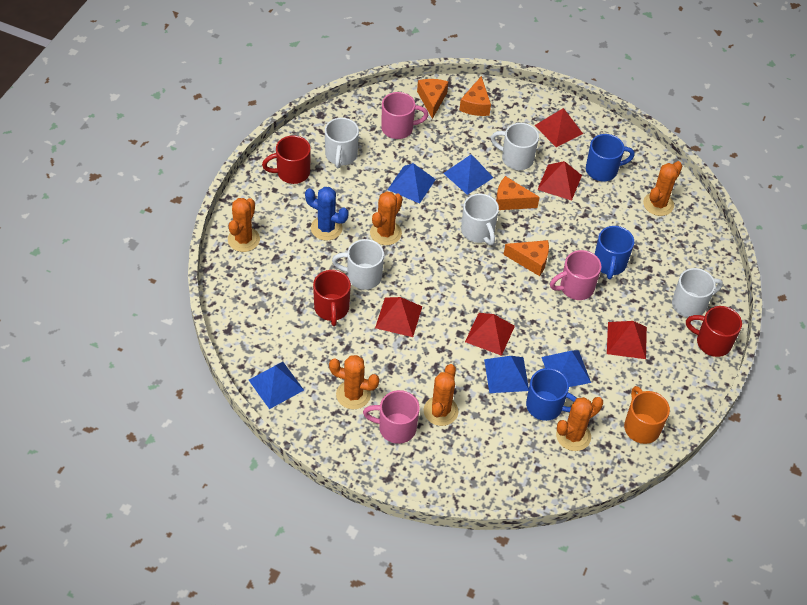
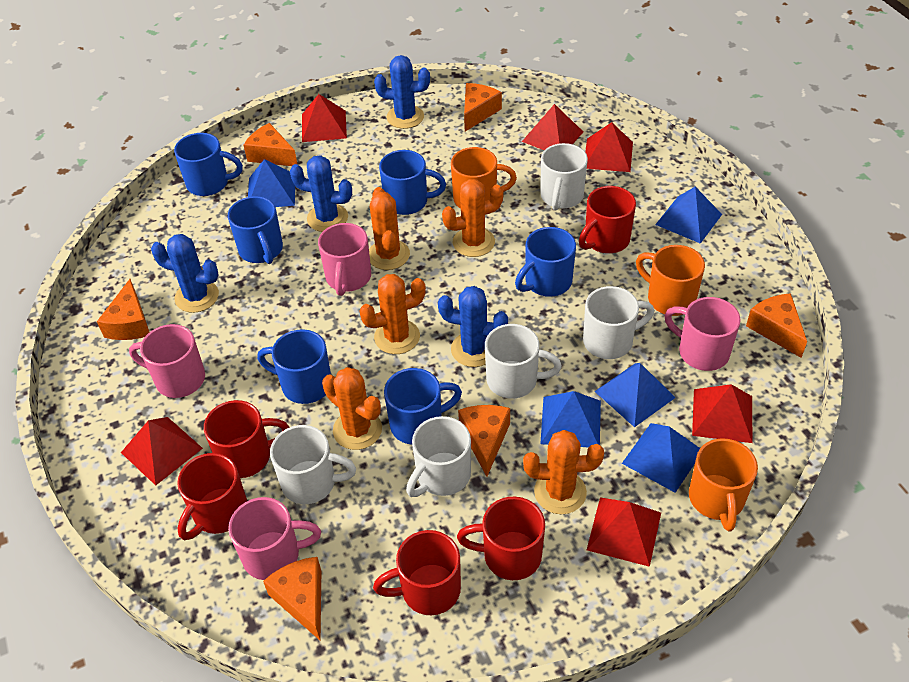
blue cactus: 1 -> 4
blue mug: 3 -> 6
orange cactus: 6 -> 5
orange cheese: 4 -> 6
orange mug: 1 -> 3
pink mug: 3 -> 4
red mug: 3 -> 5
red pyramid: 5 -> 6

